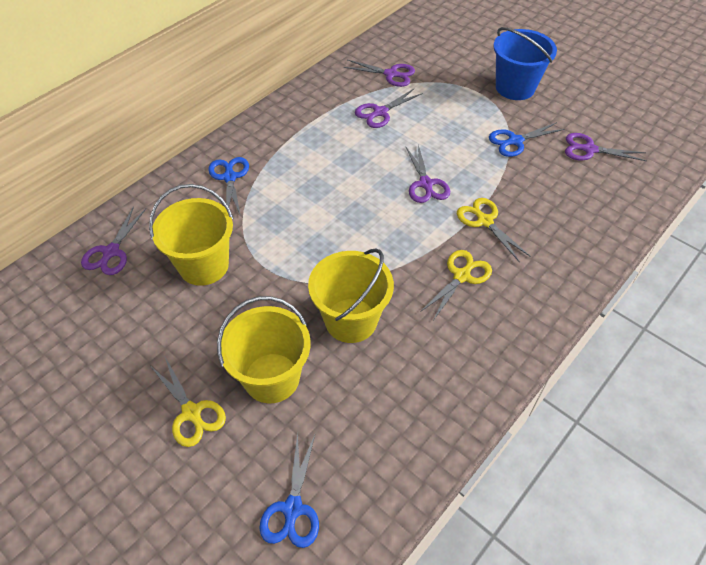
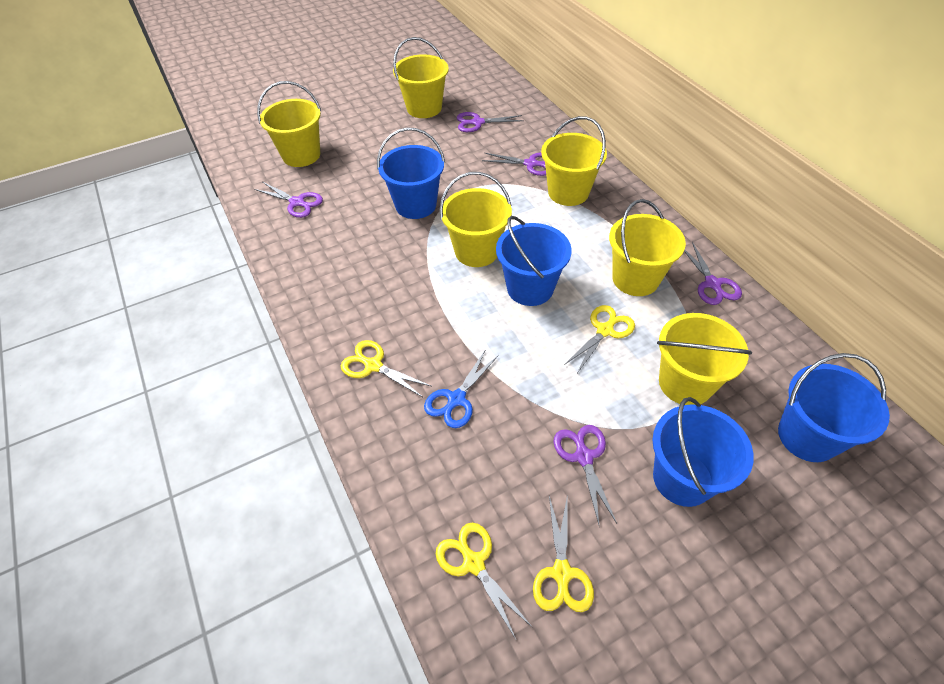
blue bucket: 1 -> 4
blue scissors: 3 -> 1
yellow bucket: 3 -> 6
yellow scissors: 3 -> 4

